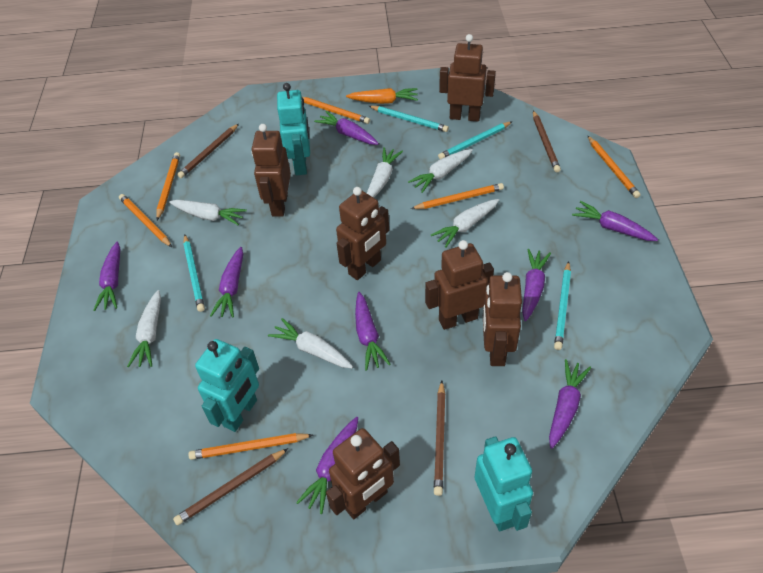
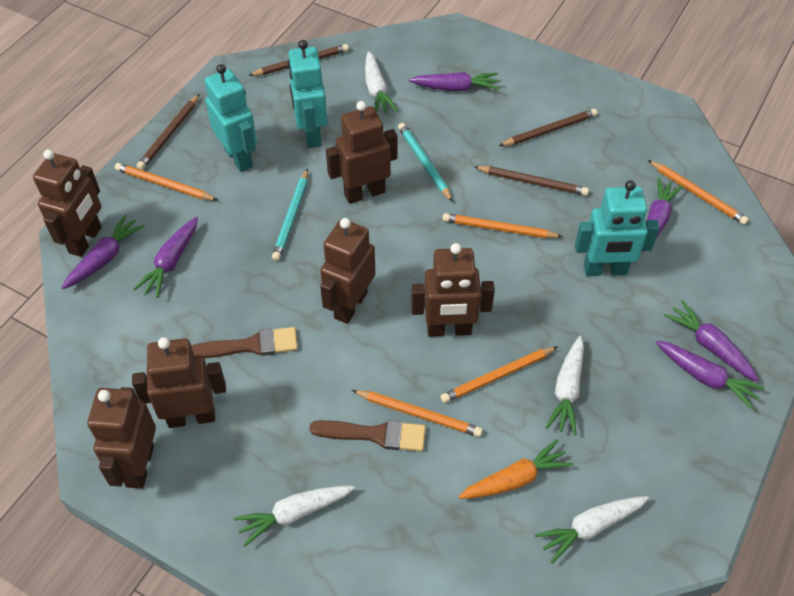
brown brush: 0 -> 2
orange pencil: 6 -> 5
purple carrot: 8 -> 6
turquoise pencil: 4 -> 2
white carrot: 6 -> 4

